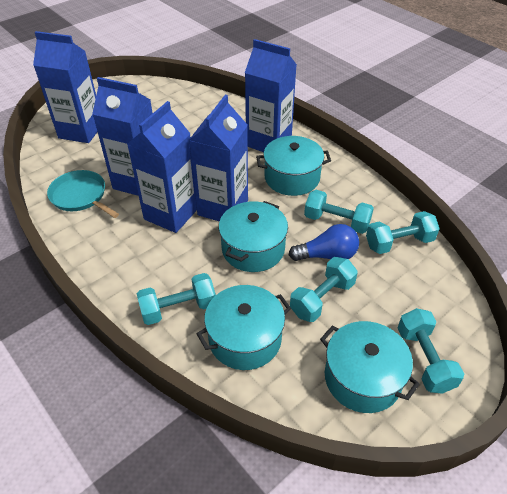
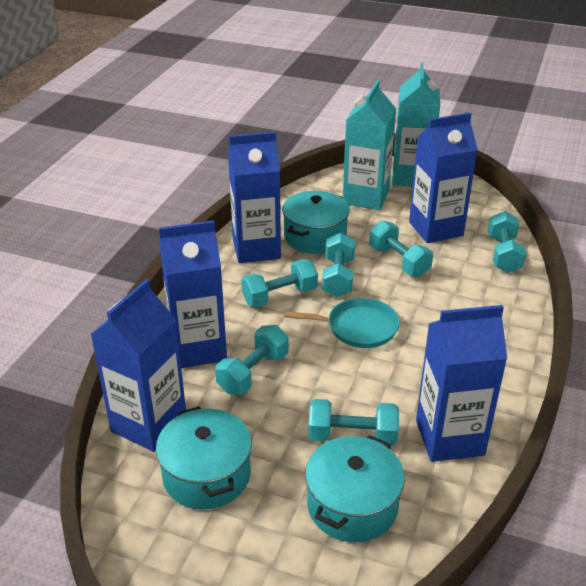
blue light bulb: 1 -> 0
turquoise carton: 0 -> 2
turquoise dumbbell: 5 -> 6
turquoise pot: 4 -> 3

